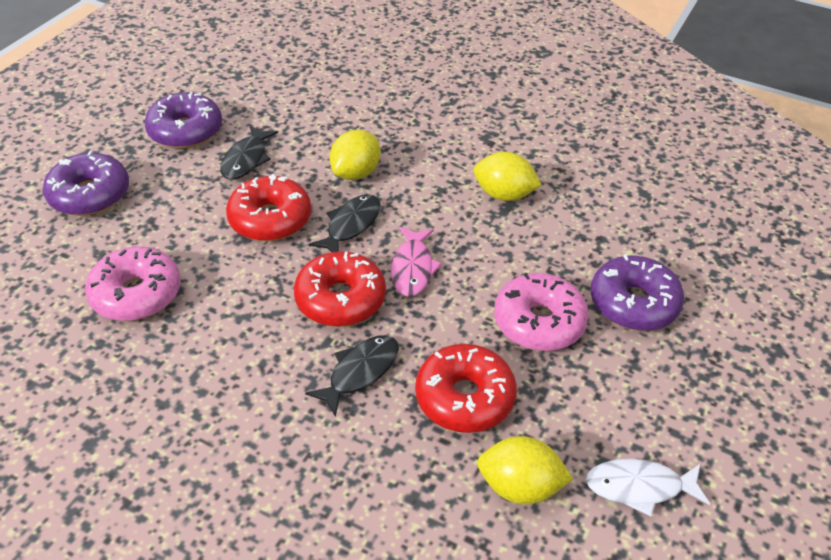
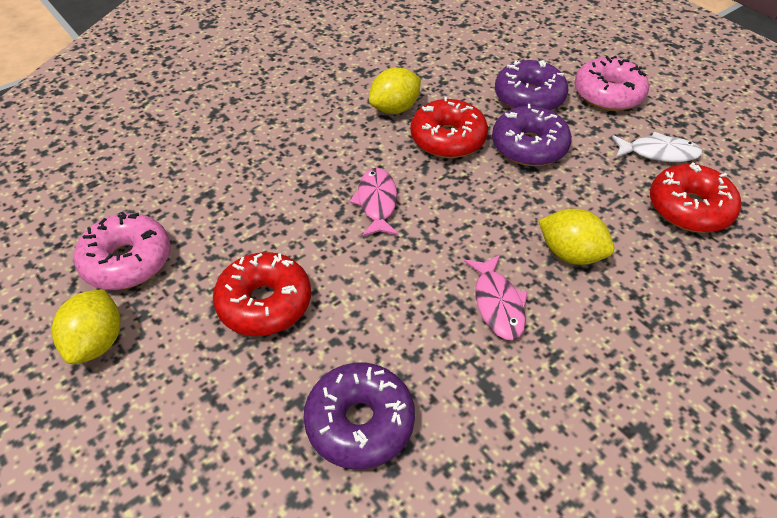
black fish: 3 -> 0
pink fish: 1 -> 2

